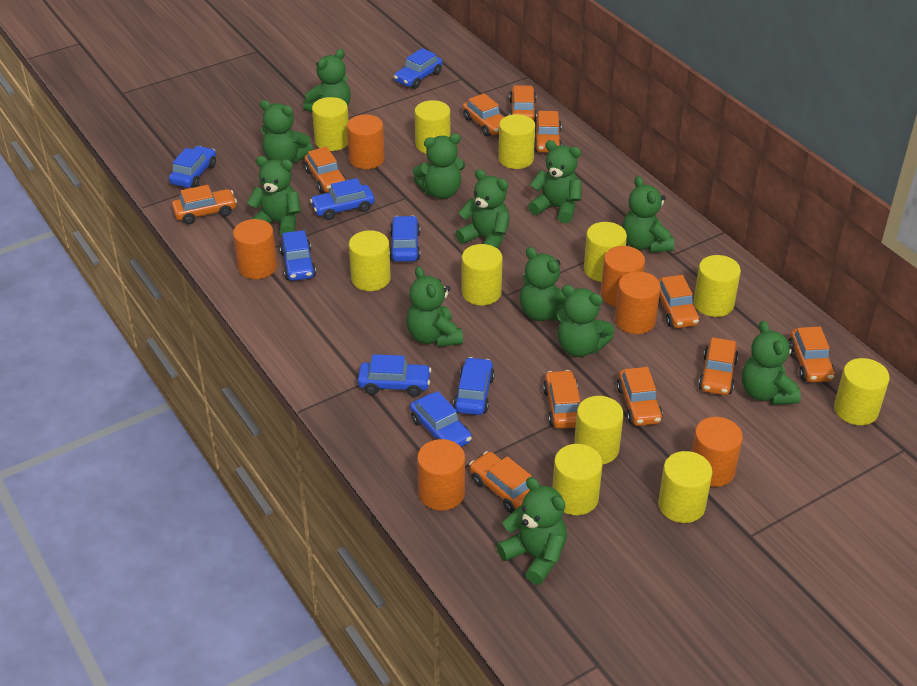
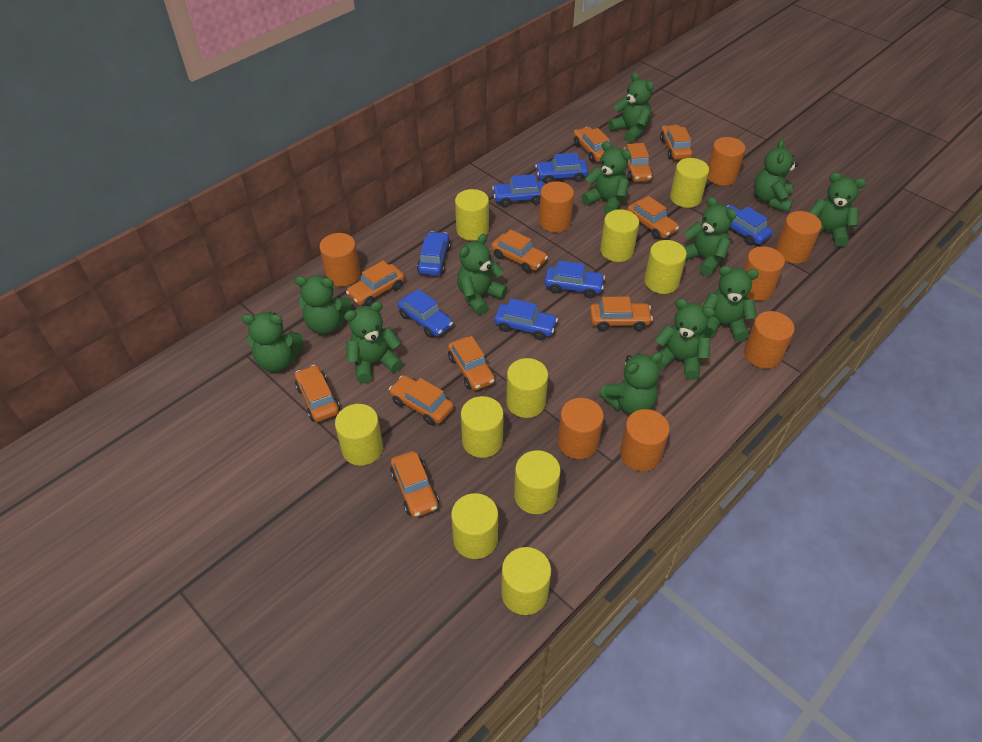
blue car: 8 -> 7
orange cylinder: 6 -> 8
yellow cylinder: 11 -> 10

